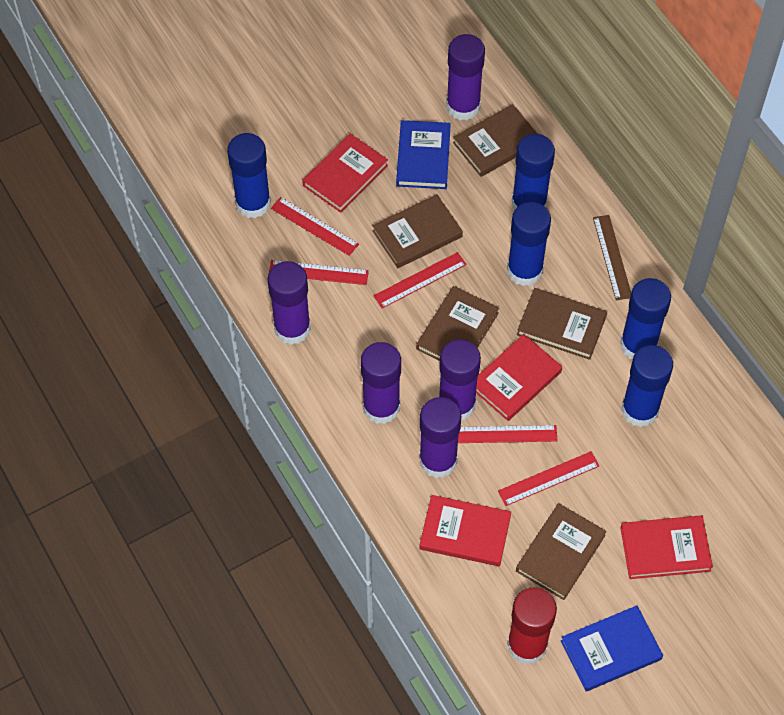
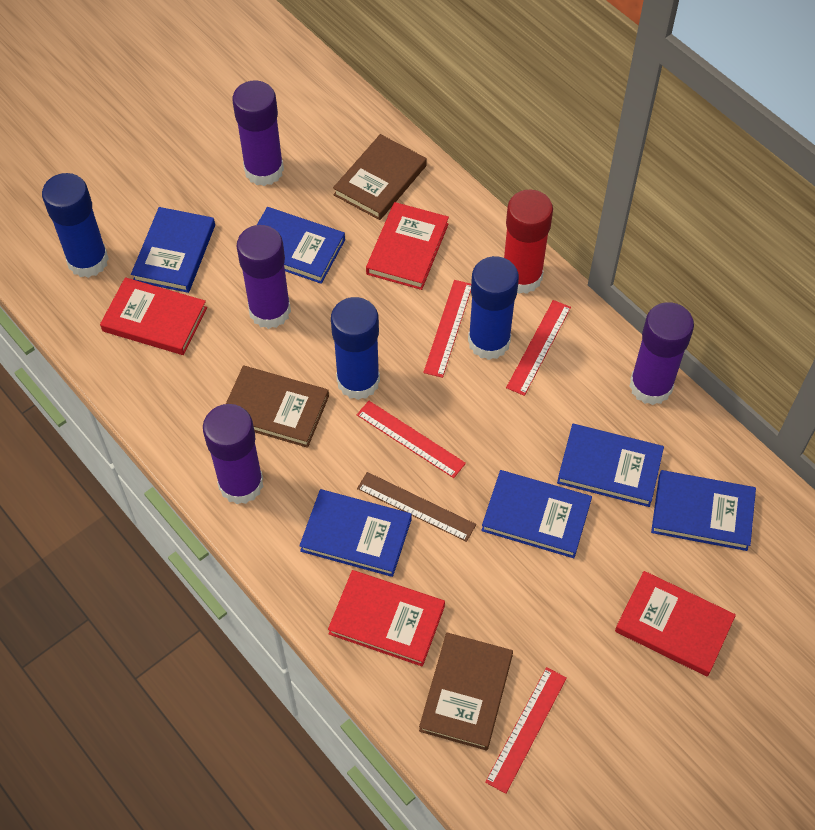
blue book: 2 -> 6
blue glue stick: 5 -> 3
brown book: 5 -> 3
purple glue stick: 5 -> 4
red ruler: 5 -> 4

